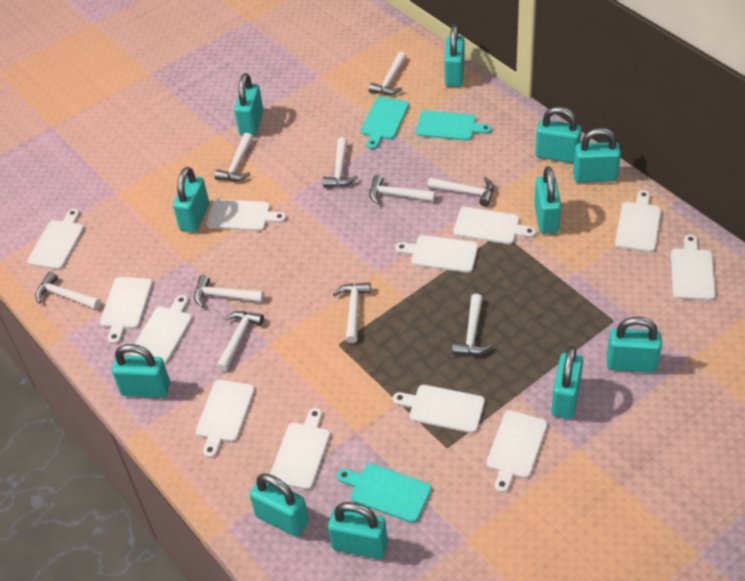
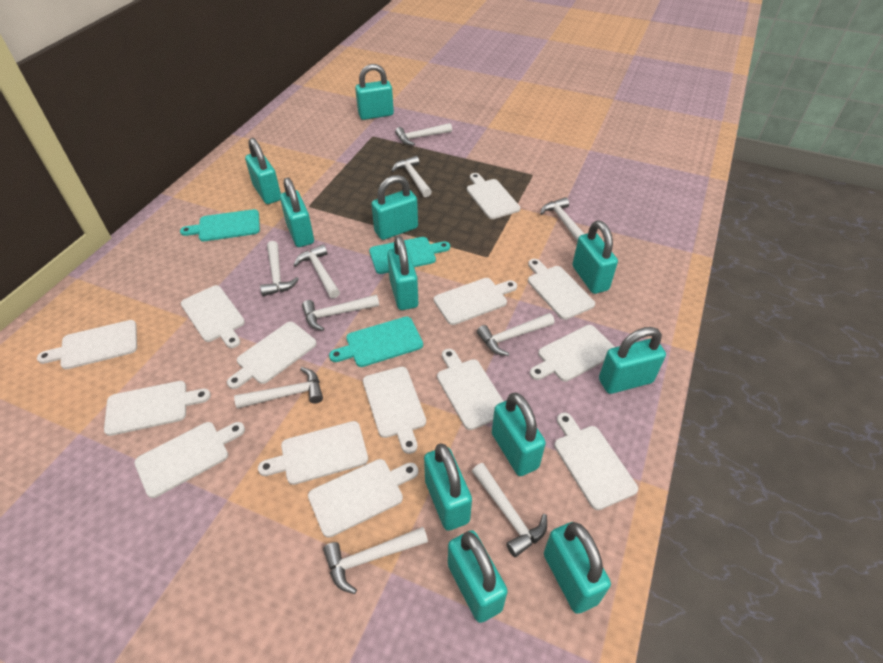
white cutting board: 12 -> 14

